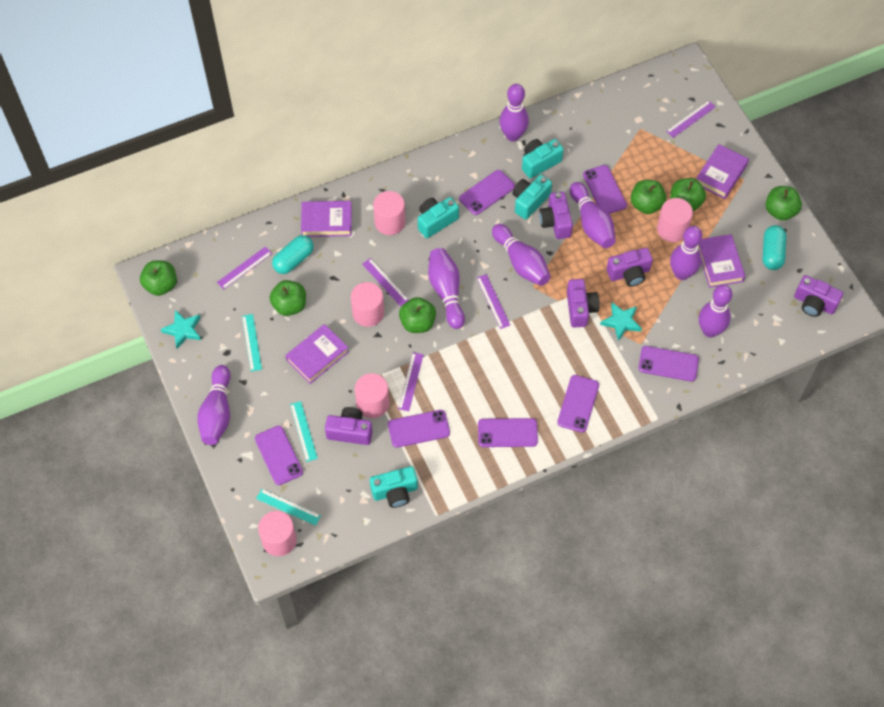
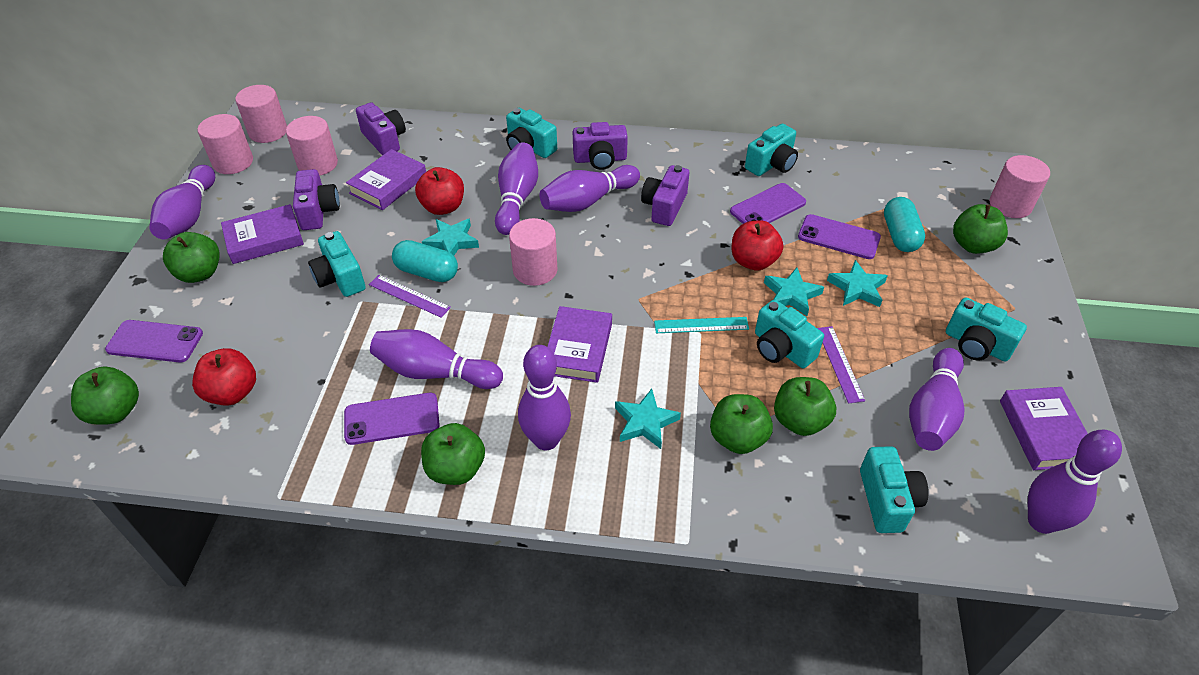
purple camera: 5 -> 4
purple phone: 7 -> 4
purple ruler: 5 -> 2
red apple: 0 -> 3
turquoise camera: 4 -> 6
turquoise ruler: 3 -> 1
turquoise star: 2 -> 4

